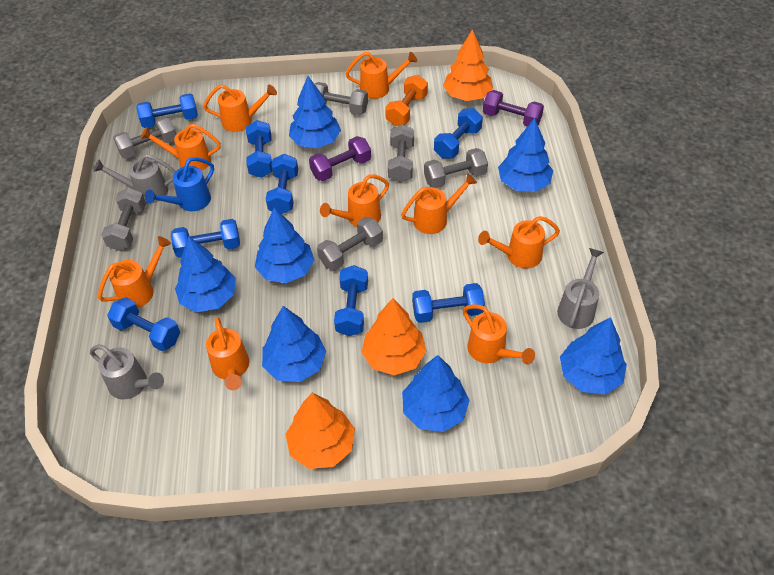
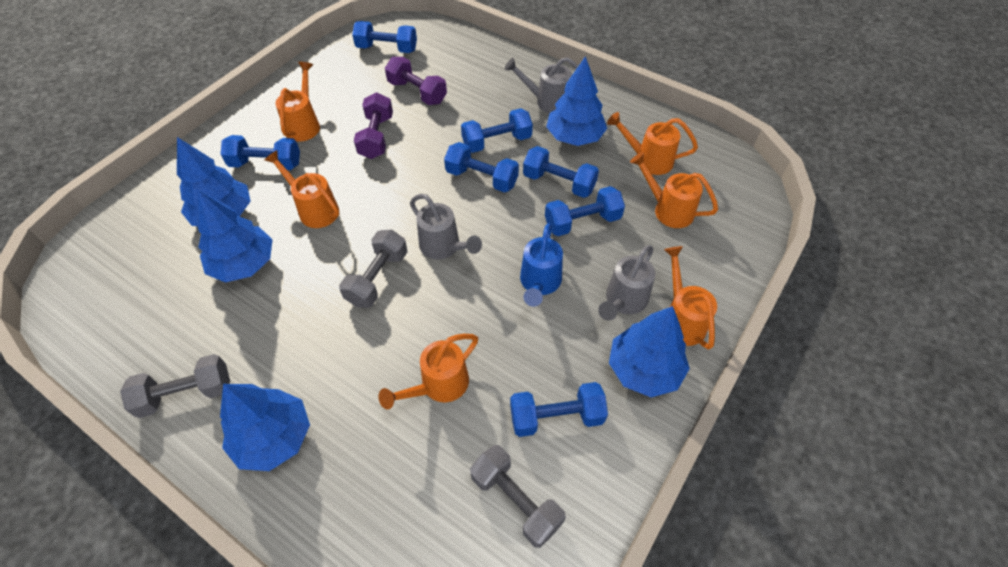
blue dumbbell: 8 -> 7
blue tree: 7 -> 5
grey dumbbell: 6 -> 3
orange dumbbell: 1 -> 0
orange tree: 3 -> 0
orange watering can: 9 -> 6

